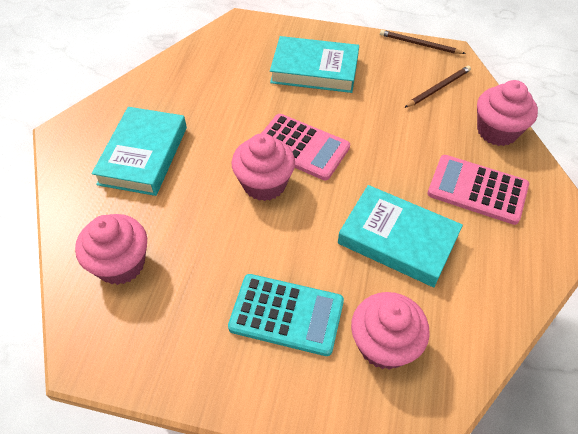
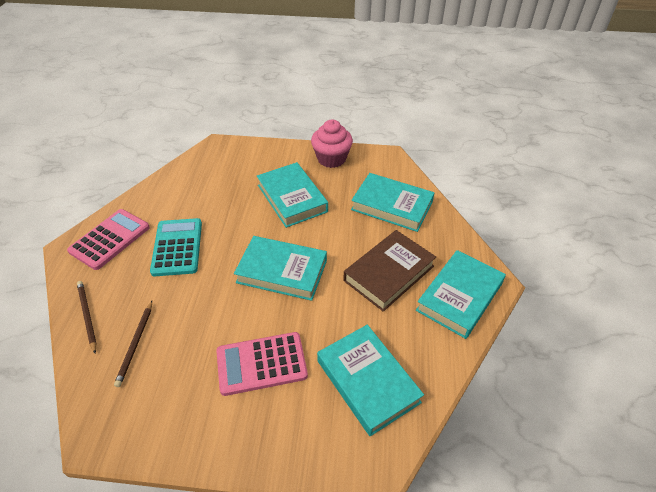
brown book: 0 -> 1
pink cupcake: 4 -> 1
turquoise book: 3 -> 5

